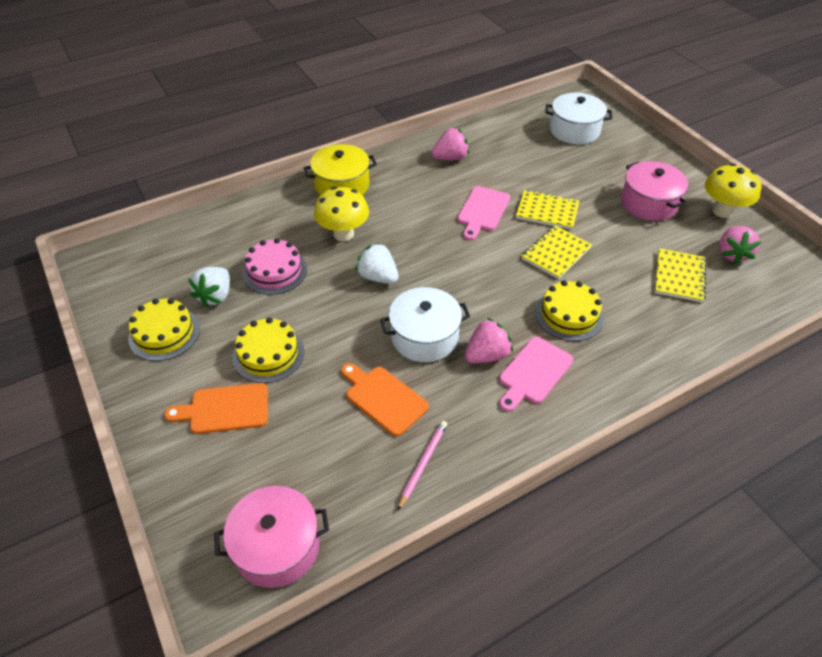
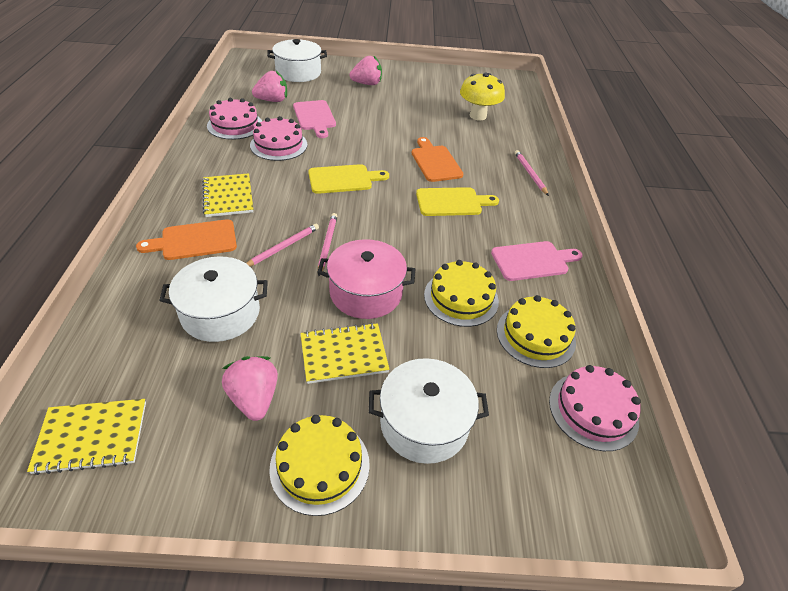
pink cake: 1 -> 3
pink pencil: 1 -> 3
pink pot: 2 -> 1
white pot: 2 -> 3
white strawberry: 2 -> 0
yellow cutting board: 0 -> 2
yellow mushroom: 2 -> 1
yellow pot: 1 -> 0

